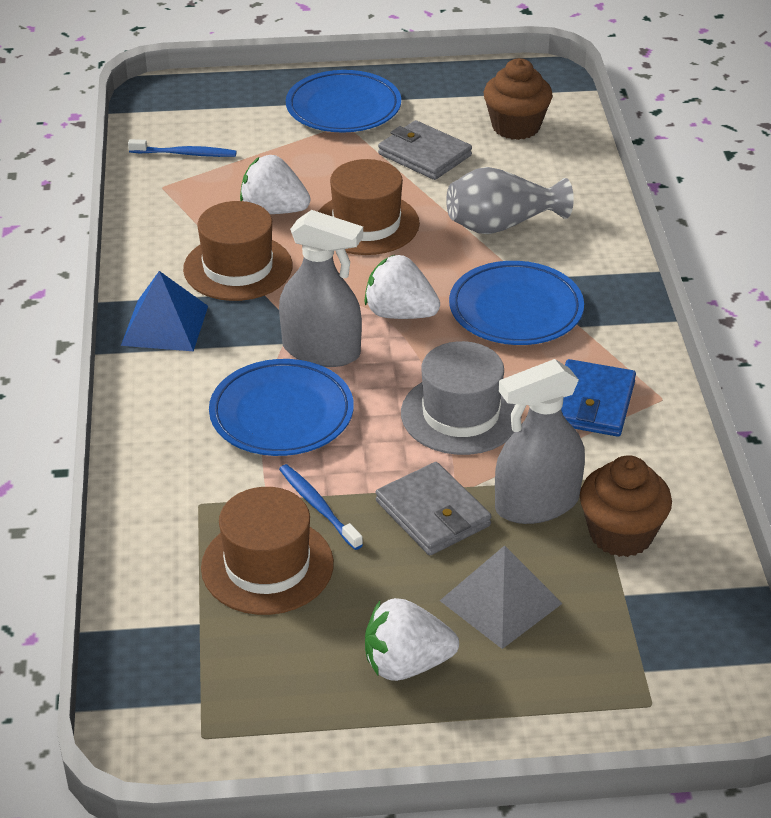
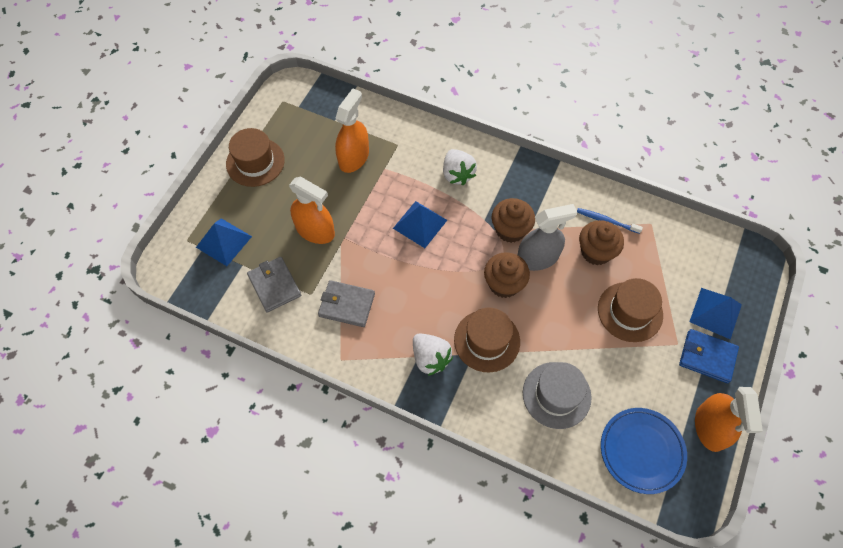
blue plate: 3 -> 1
blue pyramid: 1 -> 3
blue toothbrush: 2 -> 1
brown cupcake: 2 -> 3
grey pyramid: 1 -> 0
grey spray bottle: 2 -> 1
grey vase: 1 -> 0
orange spray bottle: 0 -> 3
white strawberry: 3 -> 2

